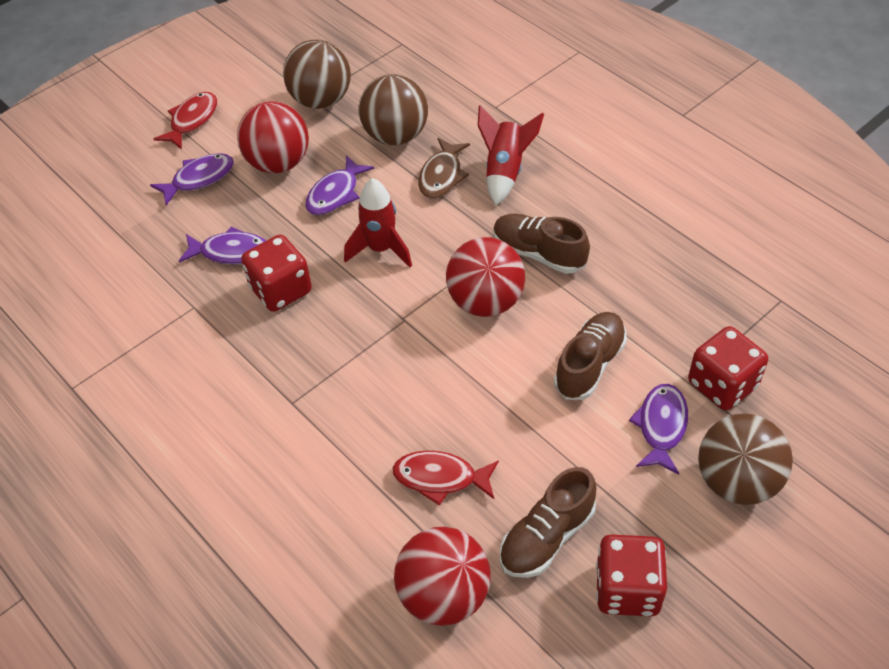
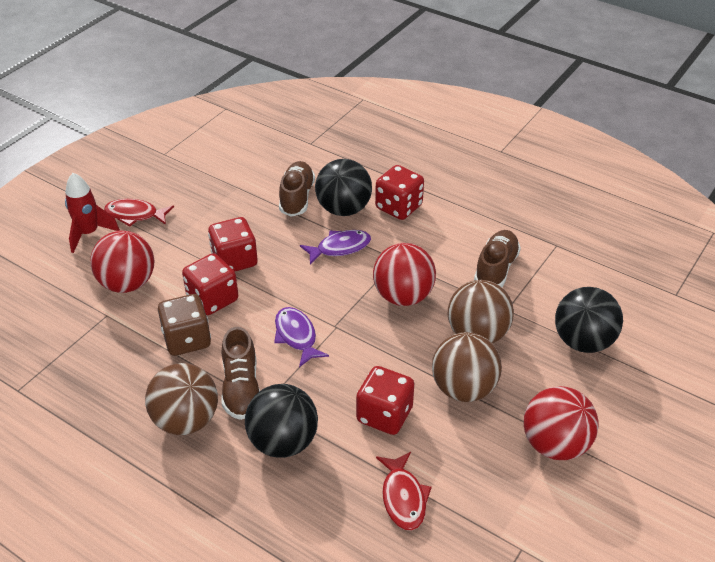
black ball: 0 -> 3
brown dice: 0 -> 1
brown fish: 1 -> 0
purple fish: 4 -> 2
red dice: 3 -> 4
red rocket: 2 -> 1

